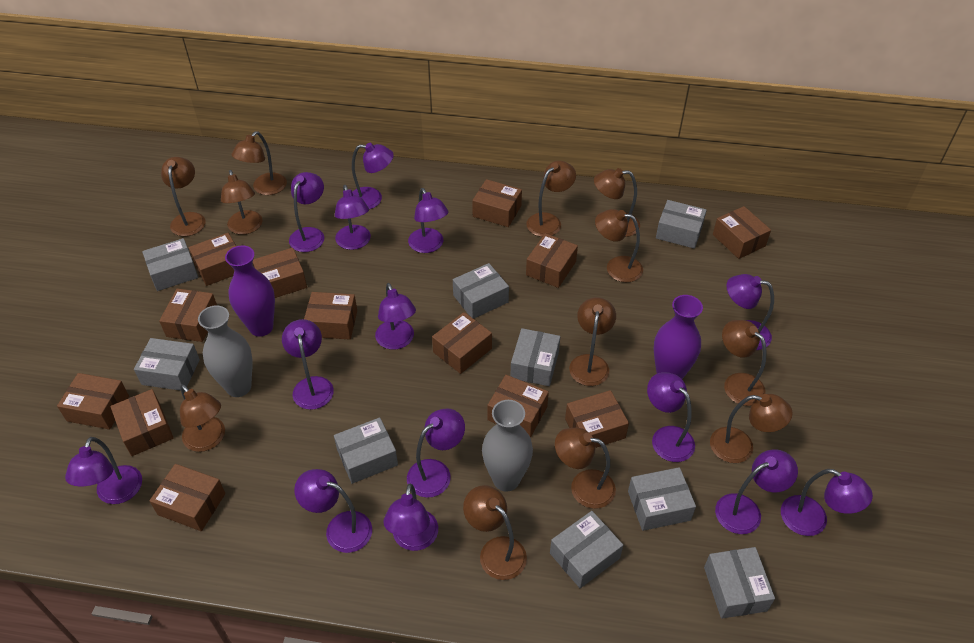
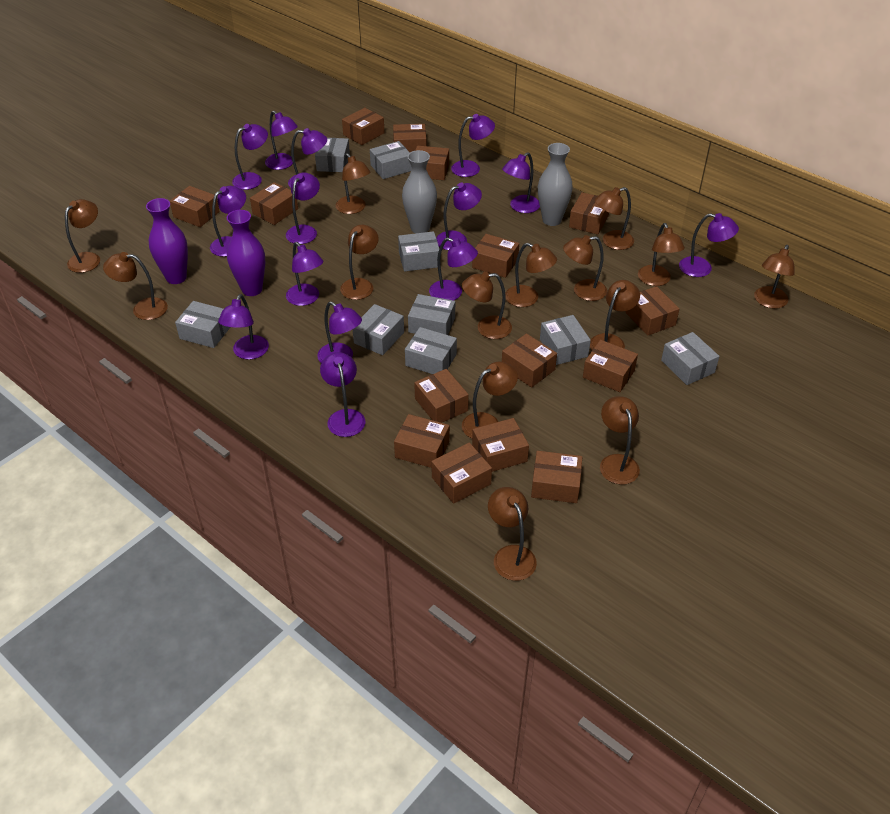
brown box: 13 -> 15
brown lamp: 12 -> 14

